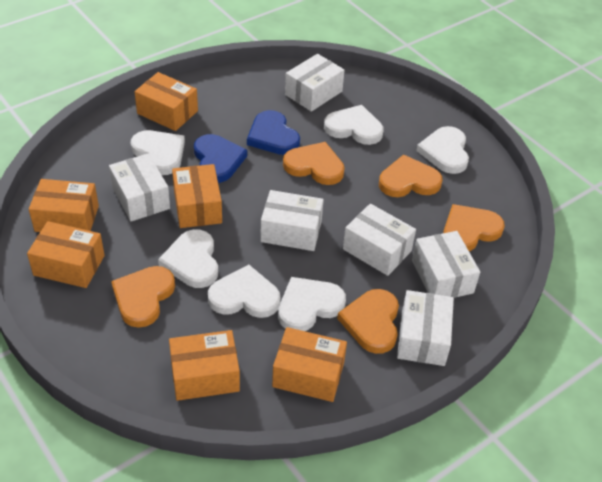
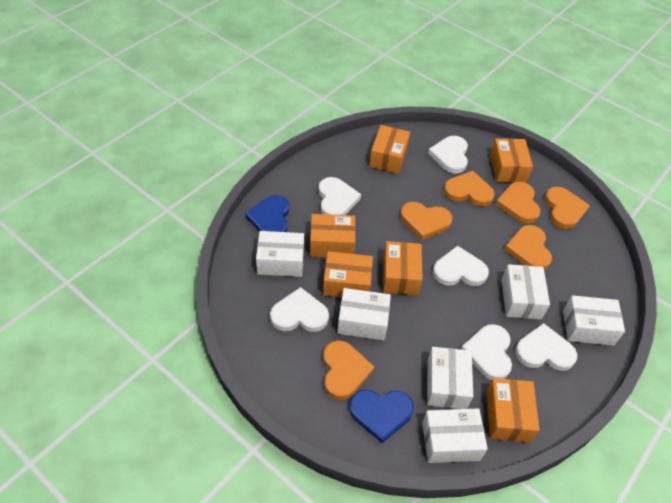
orange heart: 5 -> 6

